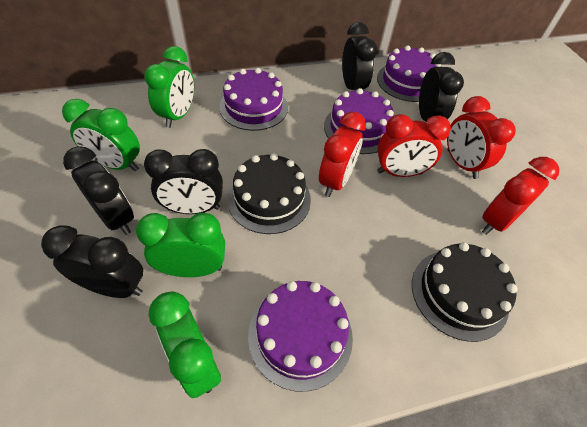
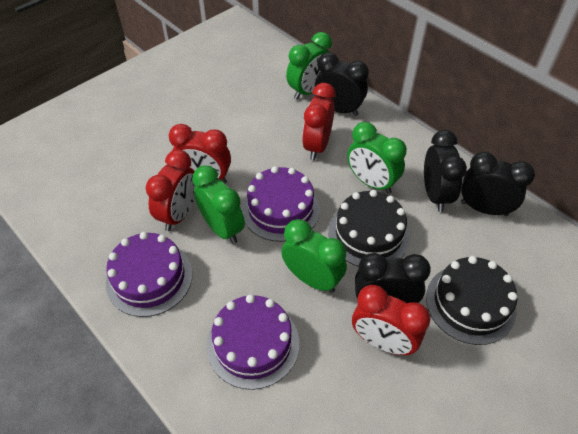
black clock: 5 -> 4
purple cake: 4 -> 3

